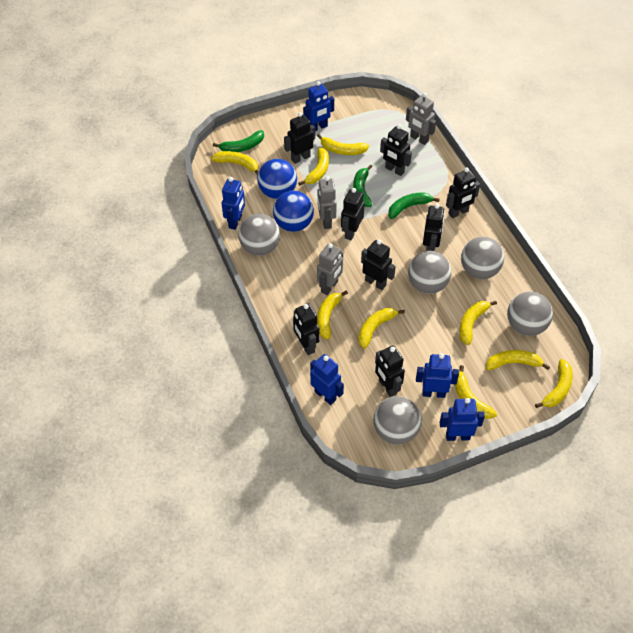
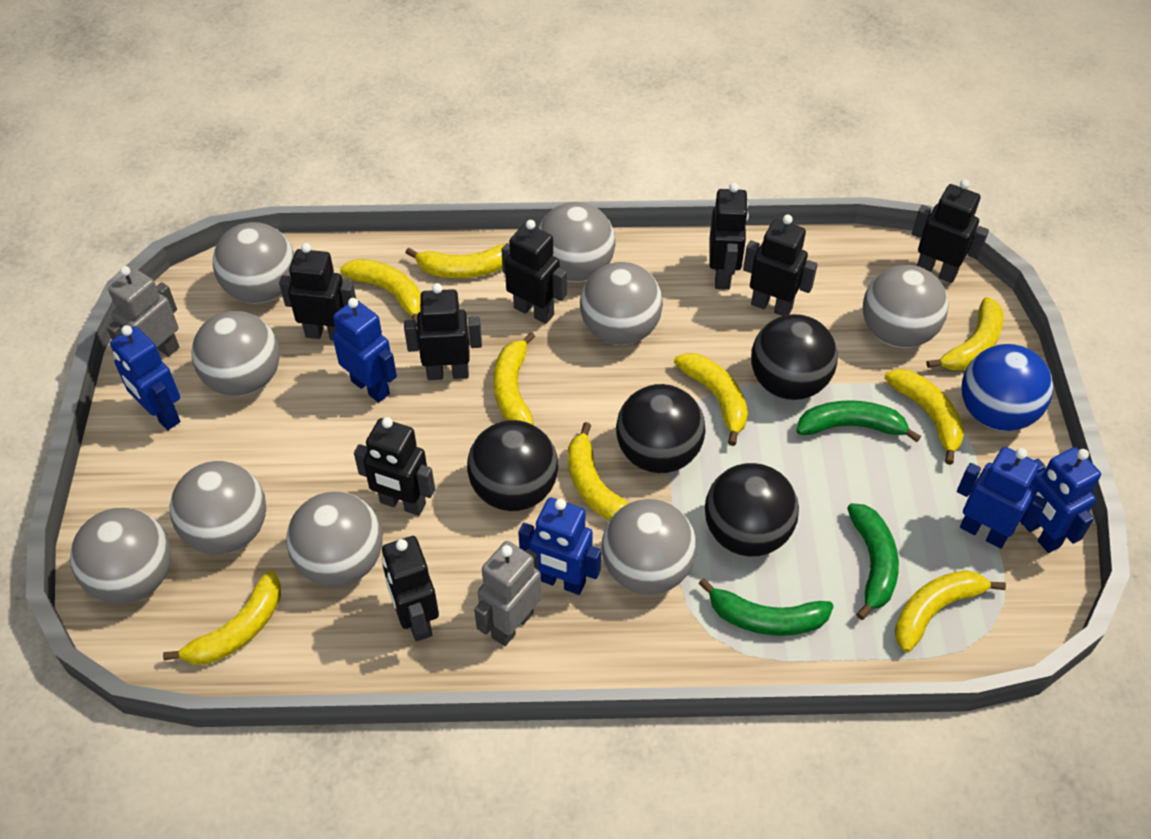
black ball: 0 -> 4
blue ball: 2 -> 1
grey ball: 5 -> 9
grey robot: 3 -> 2

